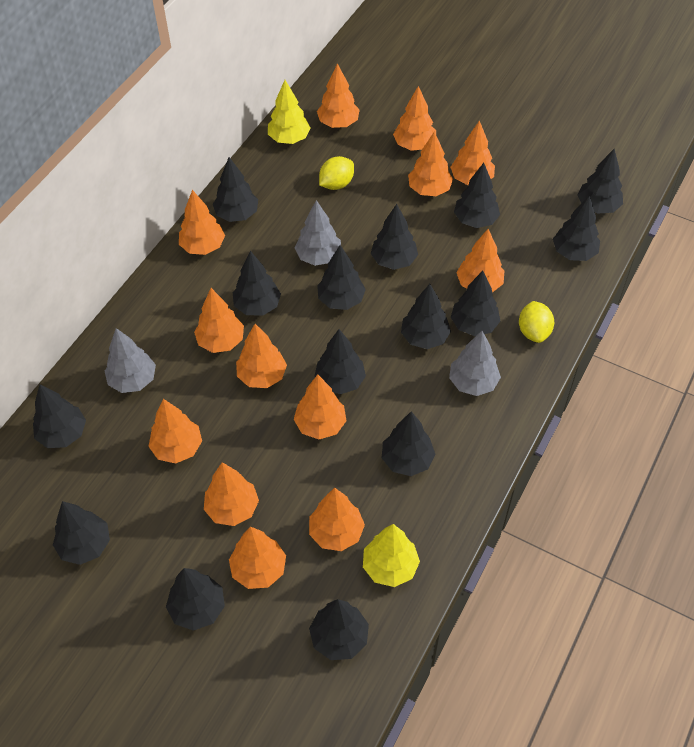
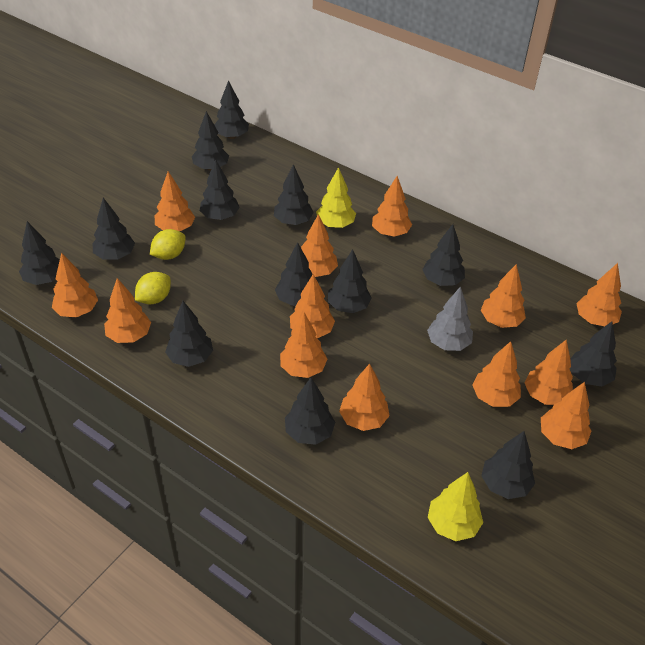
black tree: 15 -> 13
grey tree: 3 -> 1

